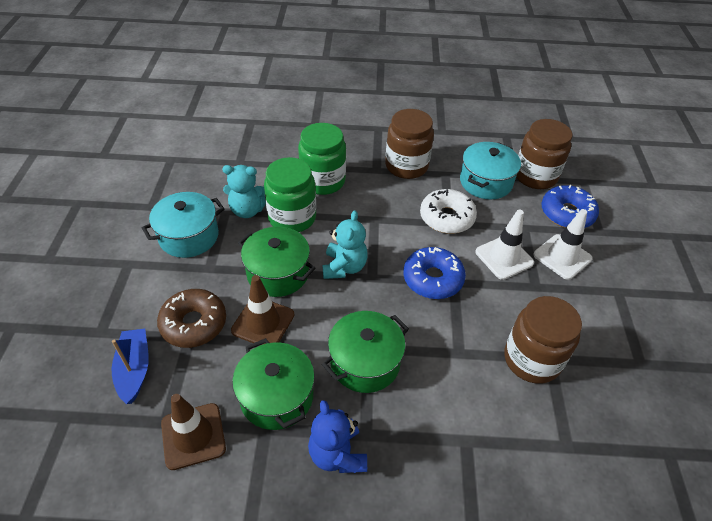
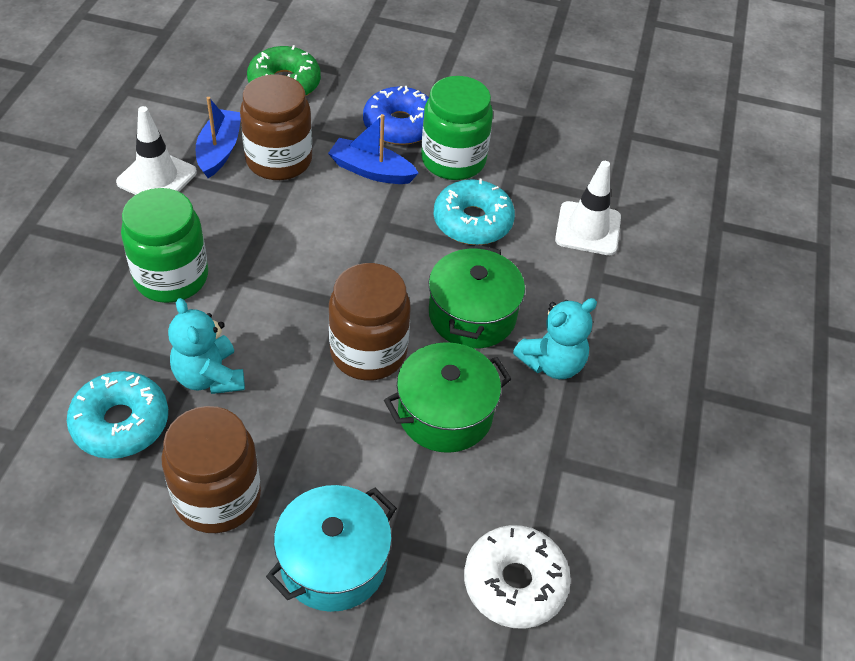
blue boat: 1 -> 2
blue donut: 2 -> 1
blue teddy bear: 1 -> 0
brown donut: 1 -> 0
brown traffic cone: 2 -> 0
green donut: 0 -> 1
green pot: 3 -> 2
turquoise donut: 0 -> 2
turquoise pot: 2 -> 1

